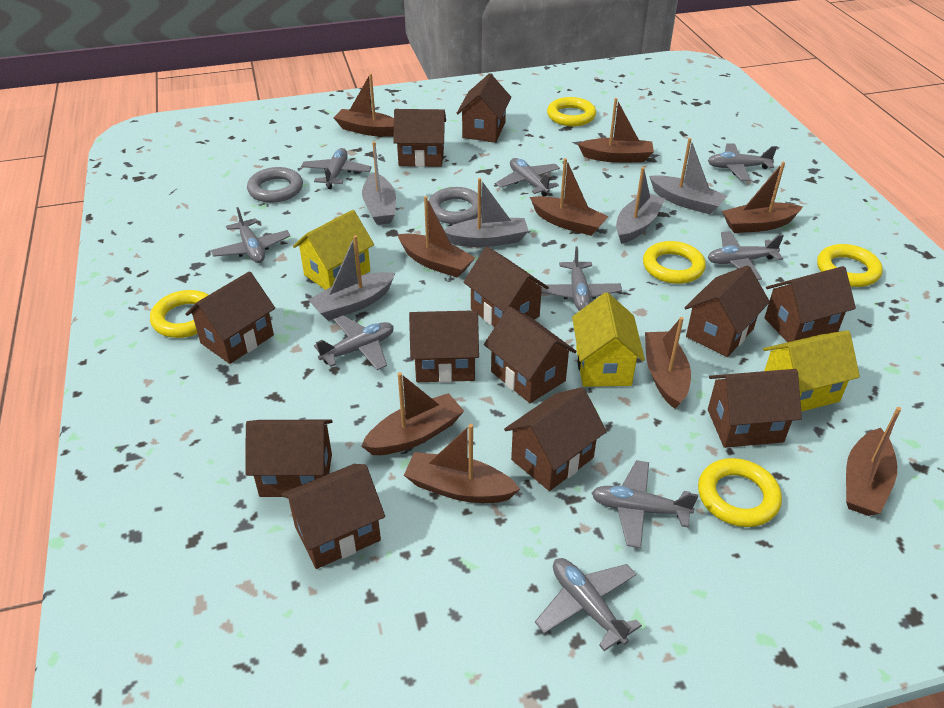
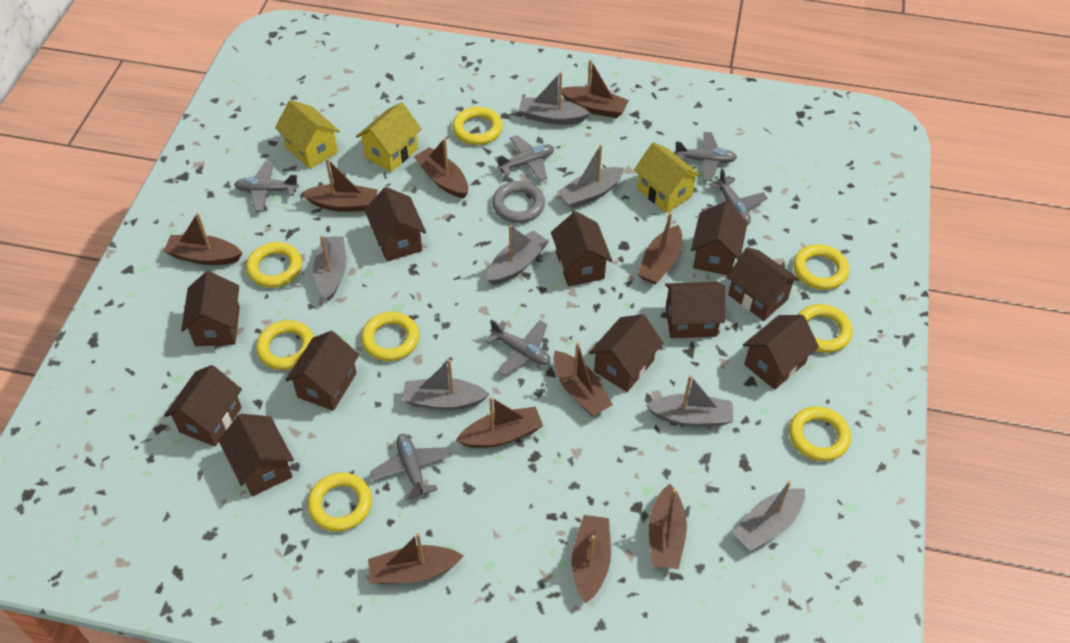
brown boat: 9 -> 10
brown house: 12 -> 11
grey boat: 5 -> 7
grey plane: 9 -> 6
grey ring: 2 -> 1
yellow ring: 5 -> 8

